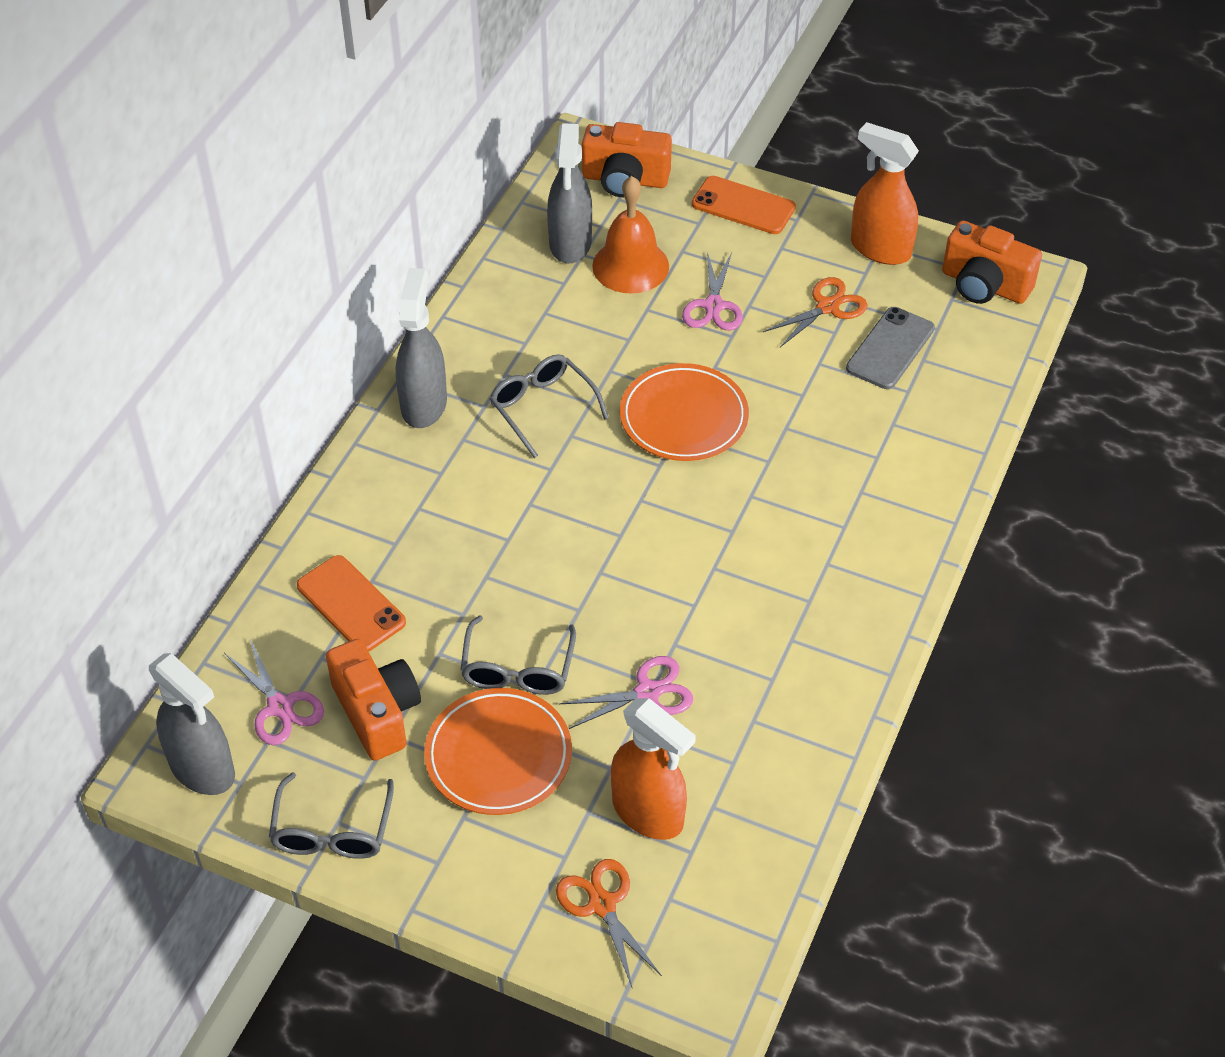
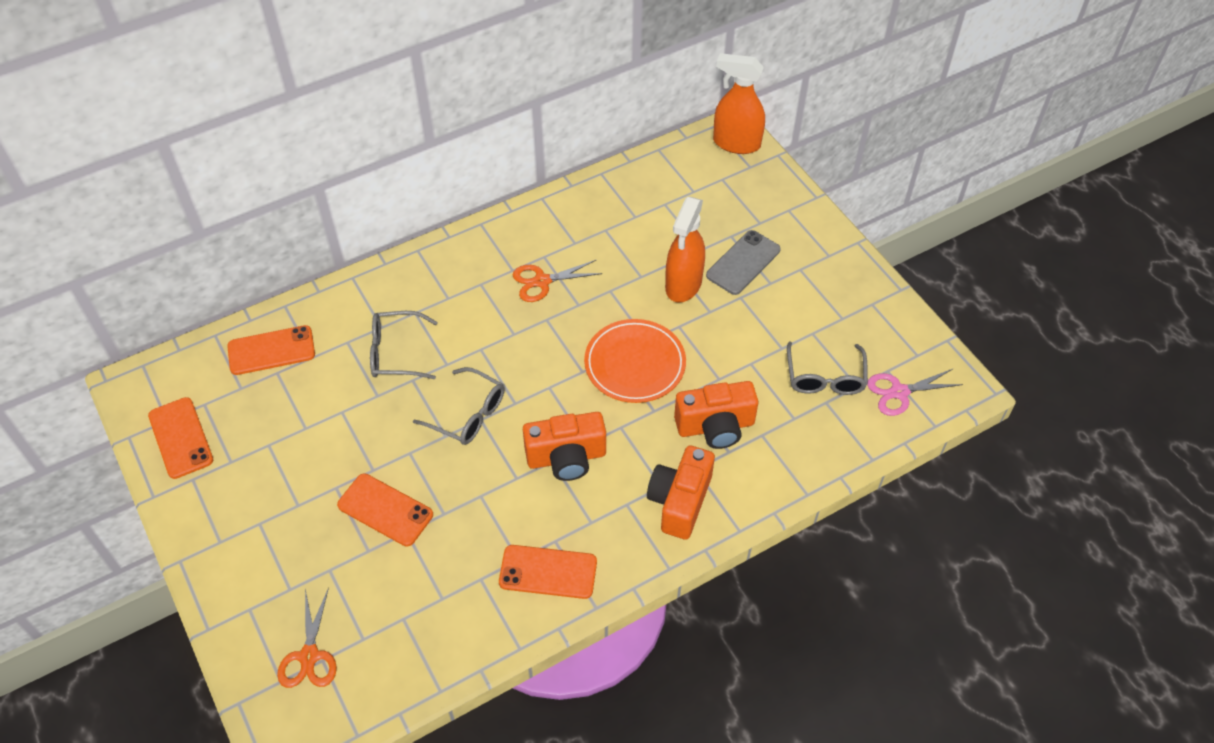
grey spray bottle: 3 -> 0
orange bell: 1 -> 0
orange phone: 2 -> 4
orange plate: 2 -> 1
pink scissors: 3 -> 1

